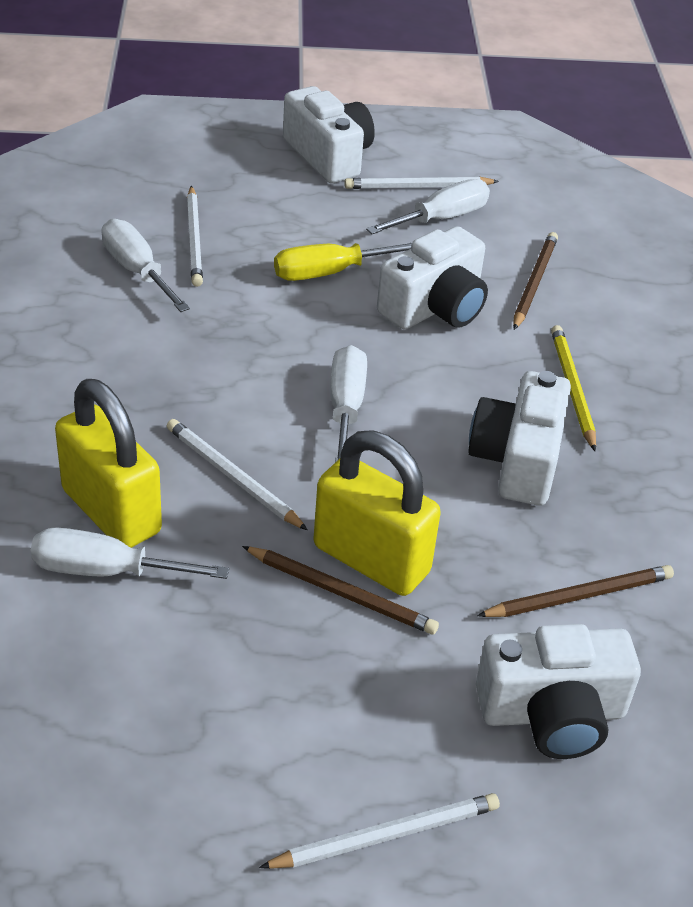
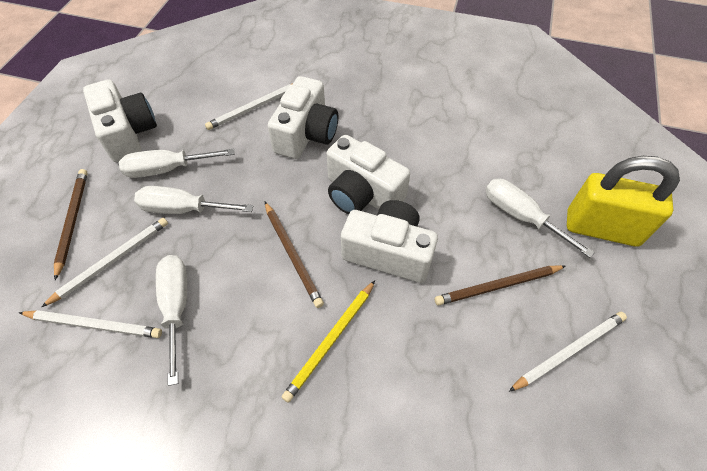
yellow padlock: 2 -> 1
yellow screwdriver: 1 -> 0

